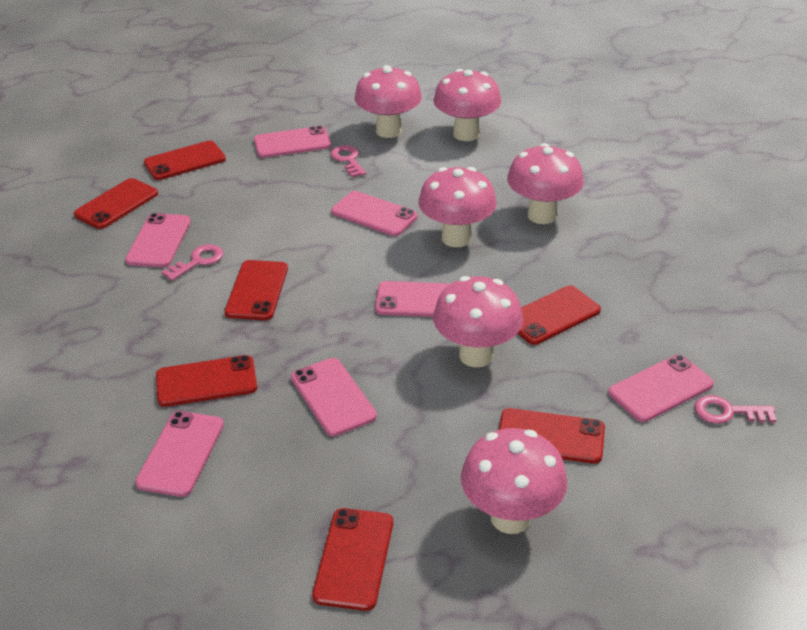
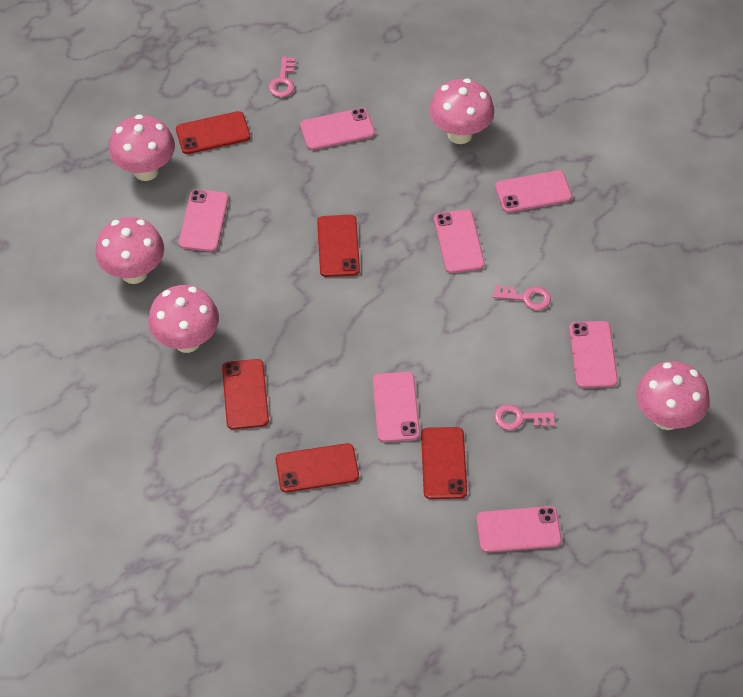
pink mushroom: 6 -> 5
red phone: 7 -> 5

